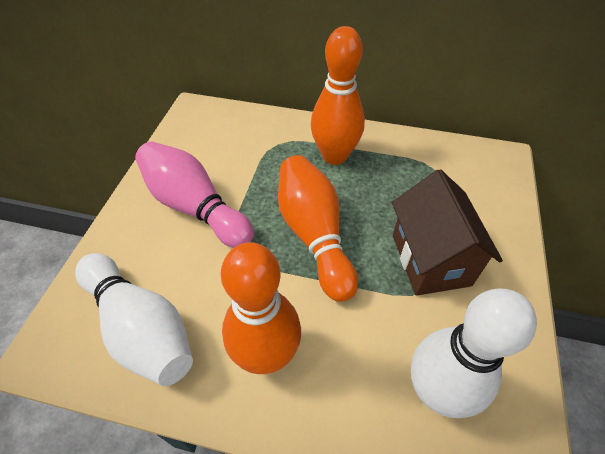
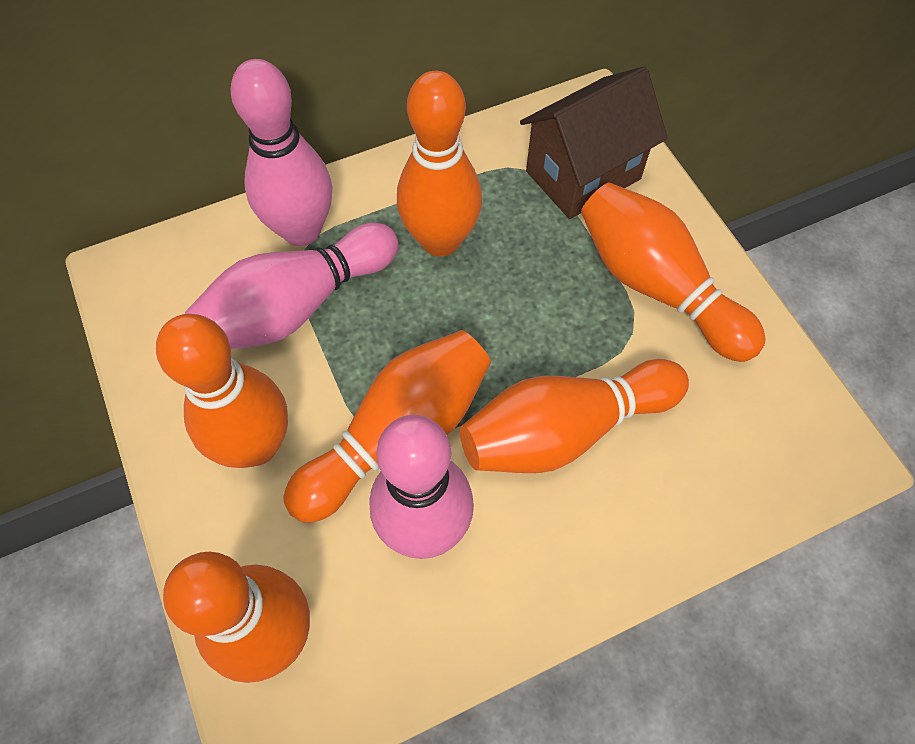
orange bowling pin: 3 -> 6
pink bowling pin: 1 -> 3
white bowling pin: 2 -> 0

